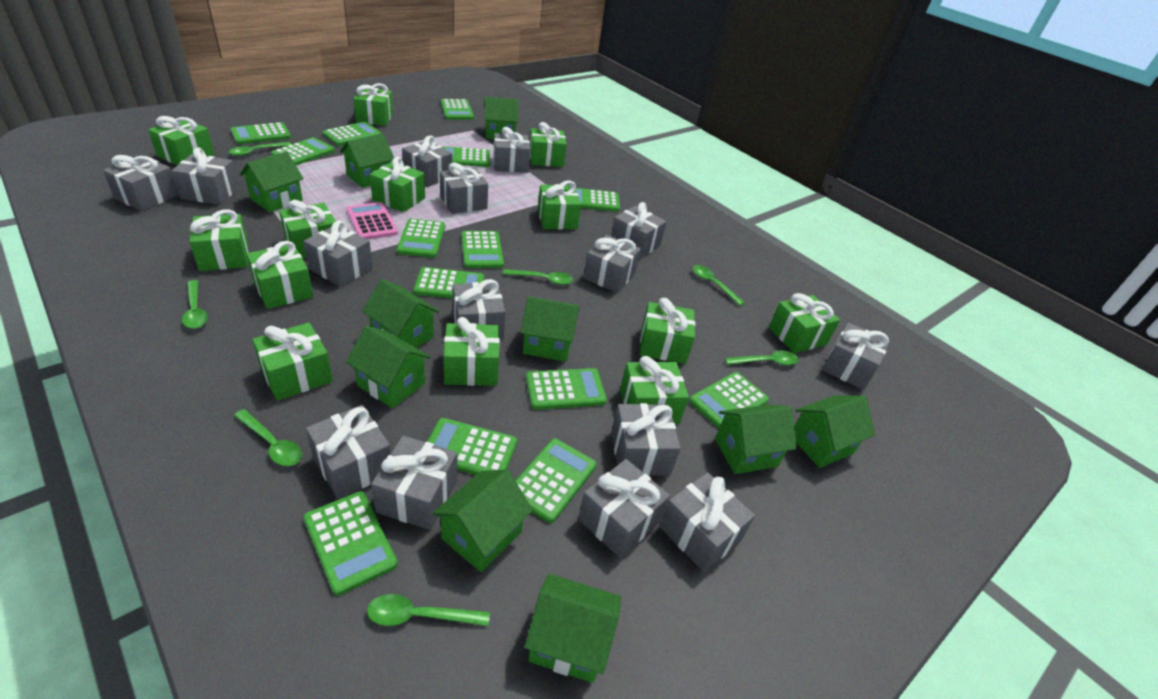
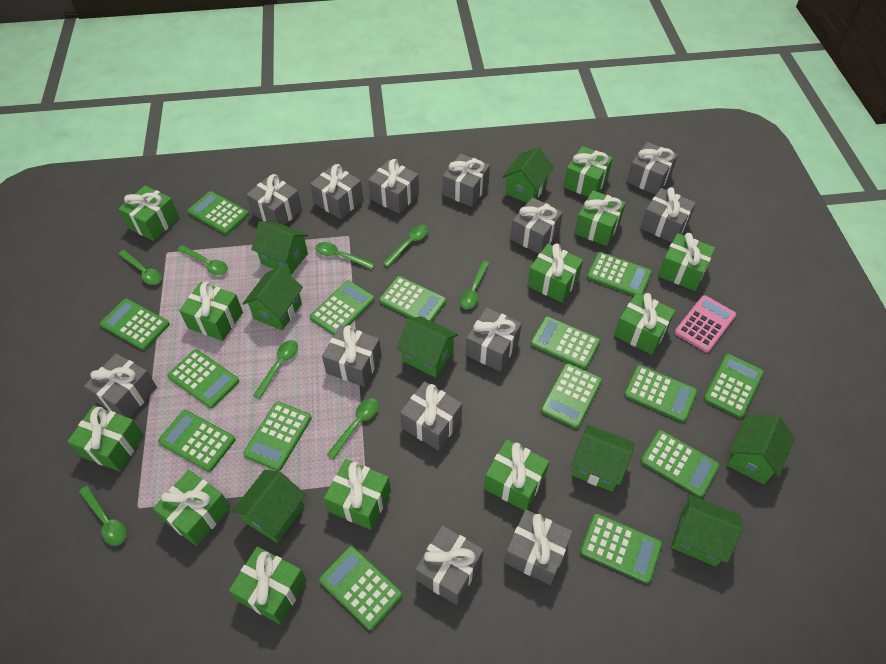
green calculator: 14 -> 15
green gift: 13 -> 12
green house: 10 -> 8
green spoon: 7 -> 8
grey gift: 15 -> 13

